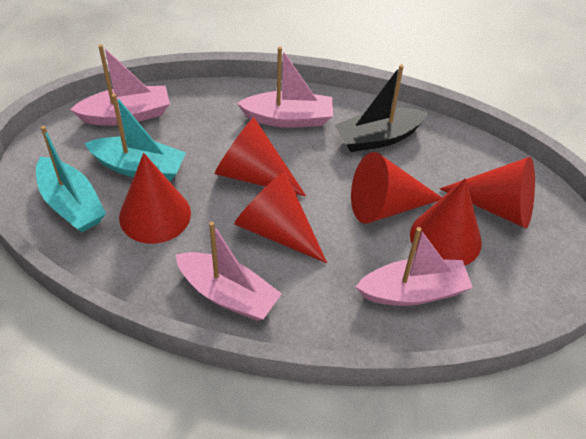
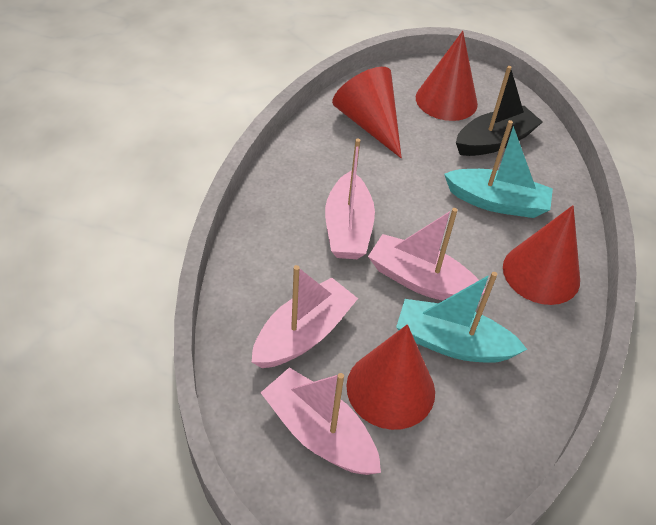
red cone: 6 -> 4

